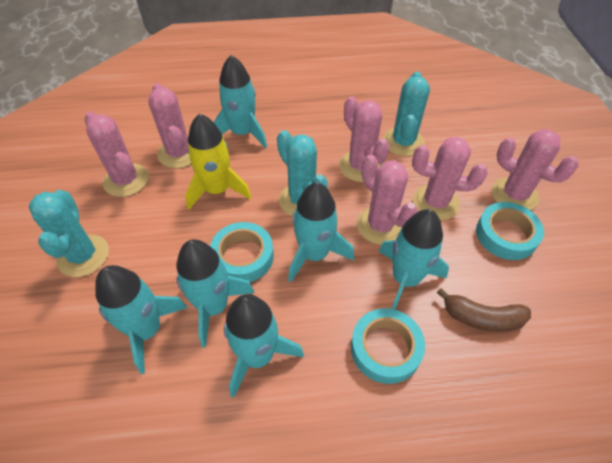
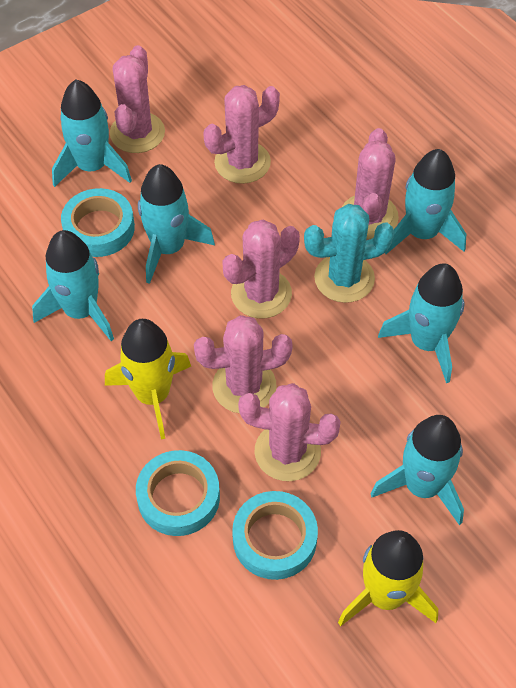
brown banana: 1 -> 0
turquoise cactus: 3 -> 1
yellow rocket: 1 -> 2

